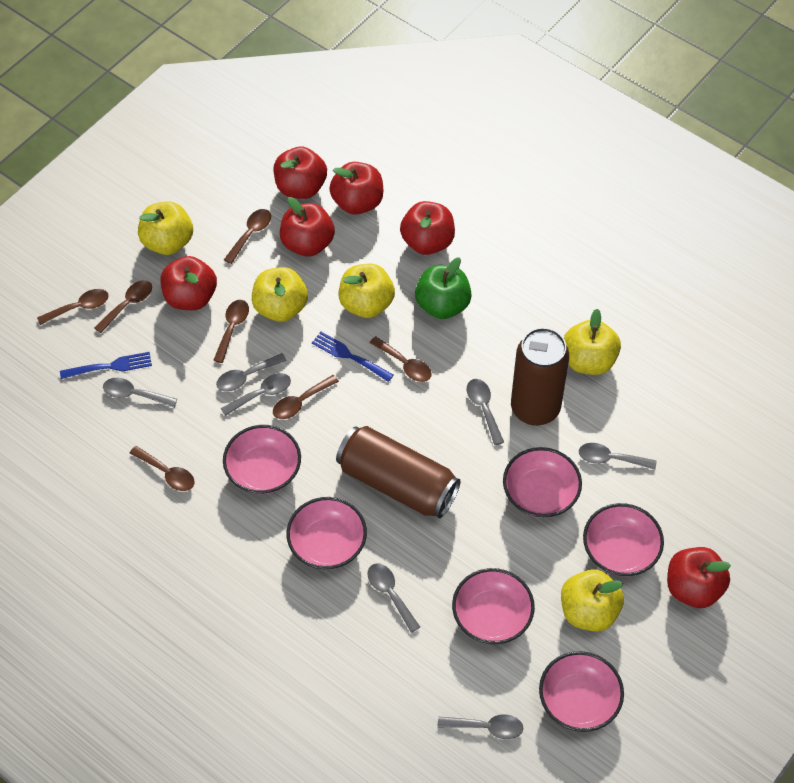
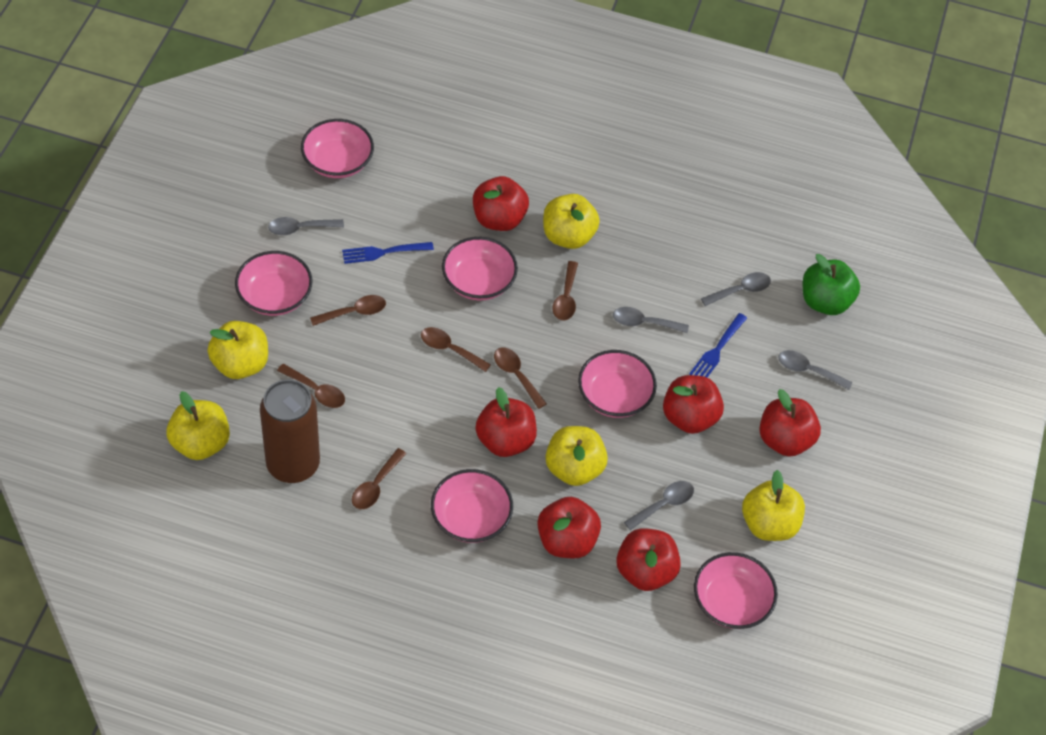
brown can: 2 -> 1
brown spoon: 7 -> 6
grey spoon: 7 -> 5

